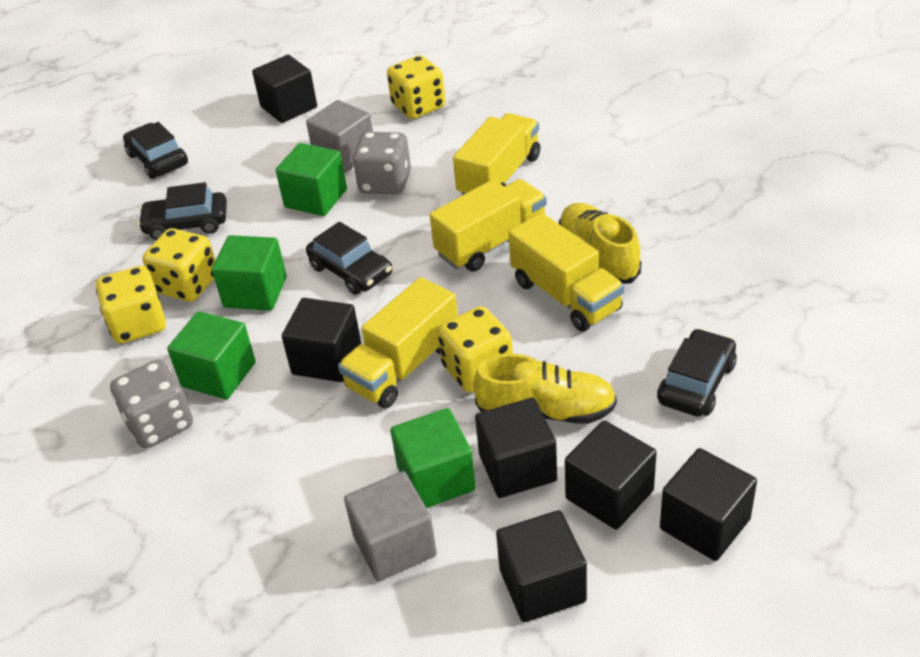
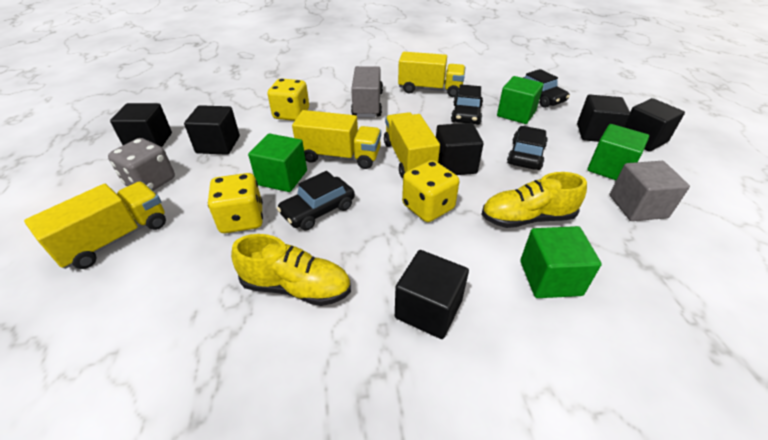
grey cube: 2 -> 1
grey dice: 2 -> 1
grey truck: 0 -> 1
yellow dice: 4 -> 3

